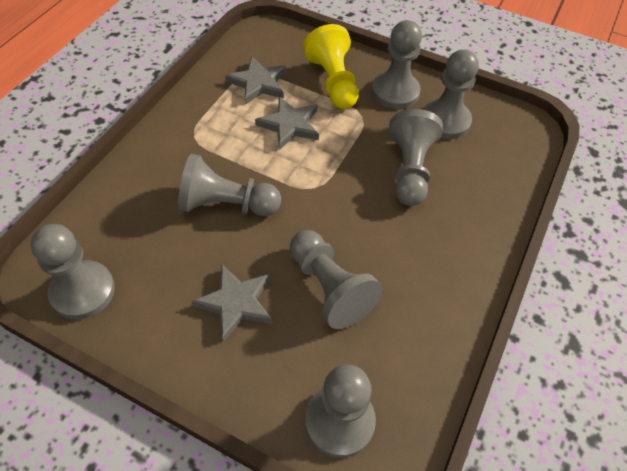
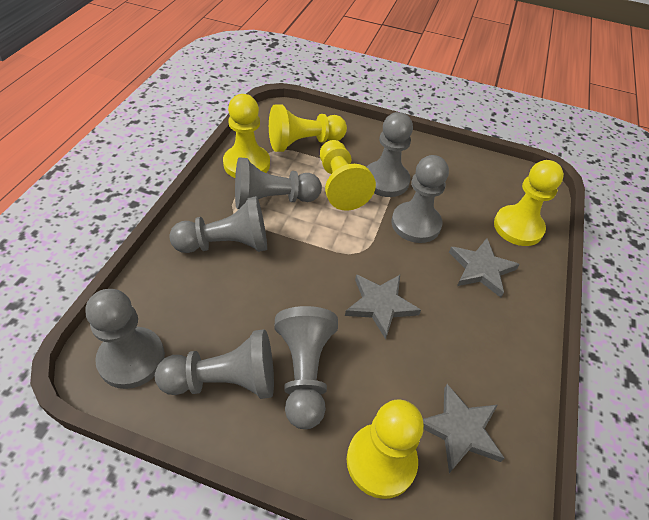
yellow pawn: 1 -> 5

